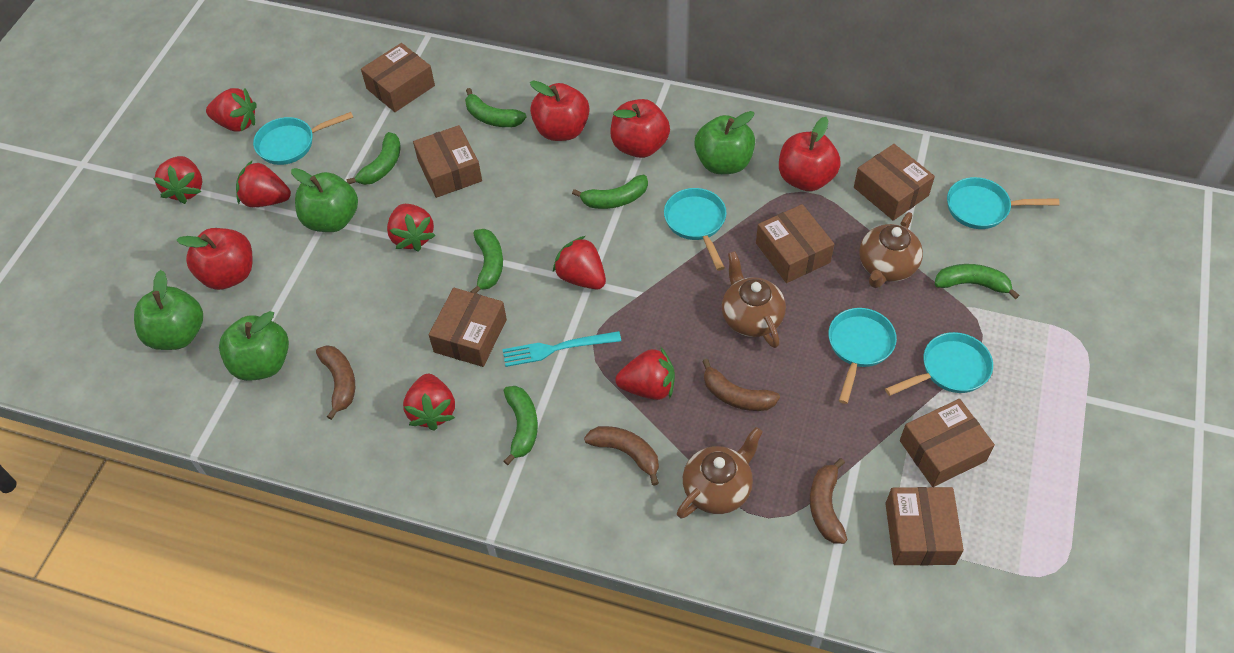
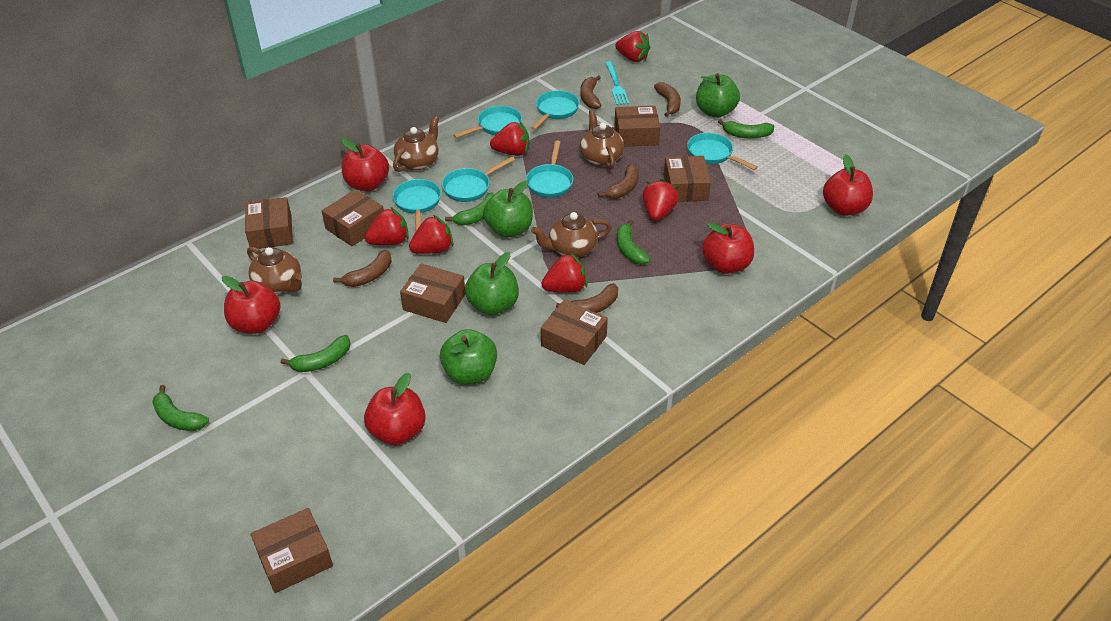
brown banana: 4 -> 5
brown teapot: 3 -> 4
green banana: 6 -> 5
red apple: 4 -> 5
red strawberry: 7 -> 6
turquoise pan: 5 -> 6

